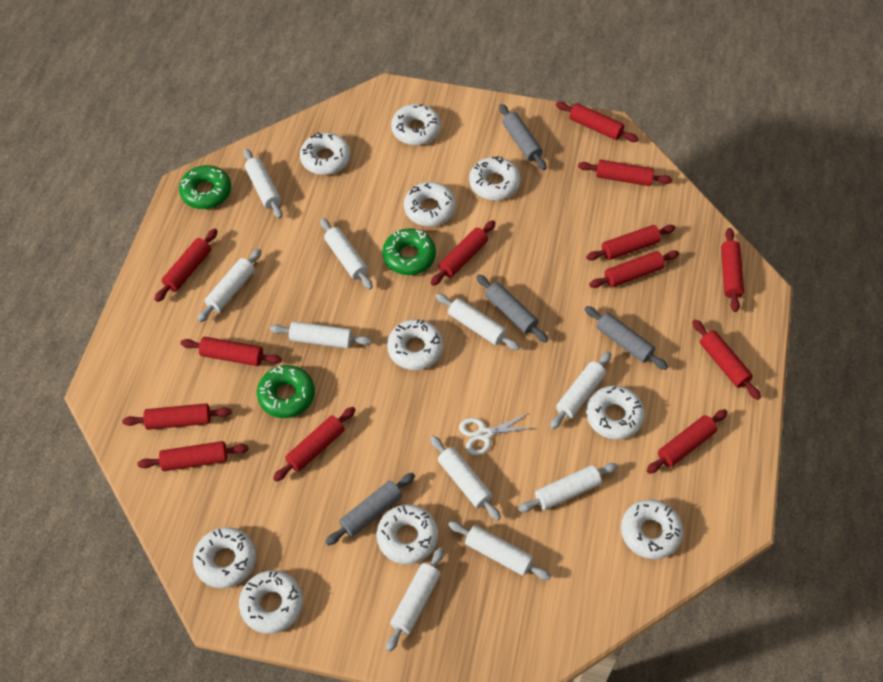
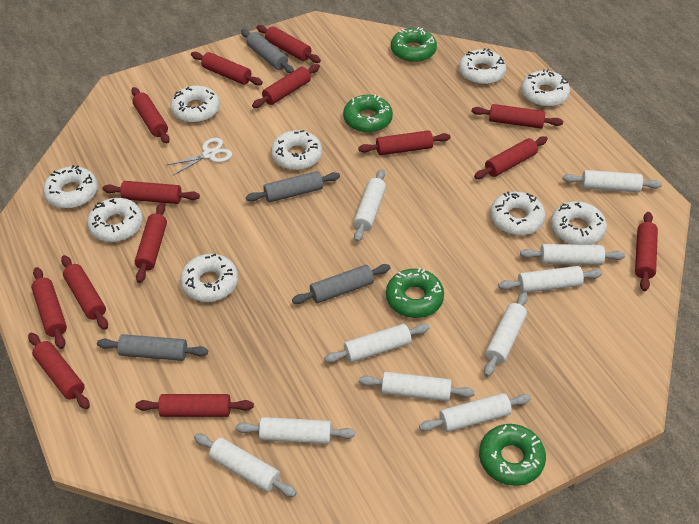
green donut: 3 -> 4
red rolling pin: 13 -> 14
white donut: 10 -> 9

